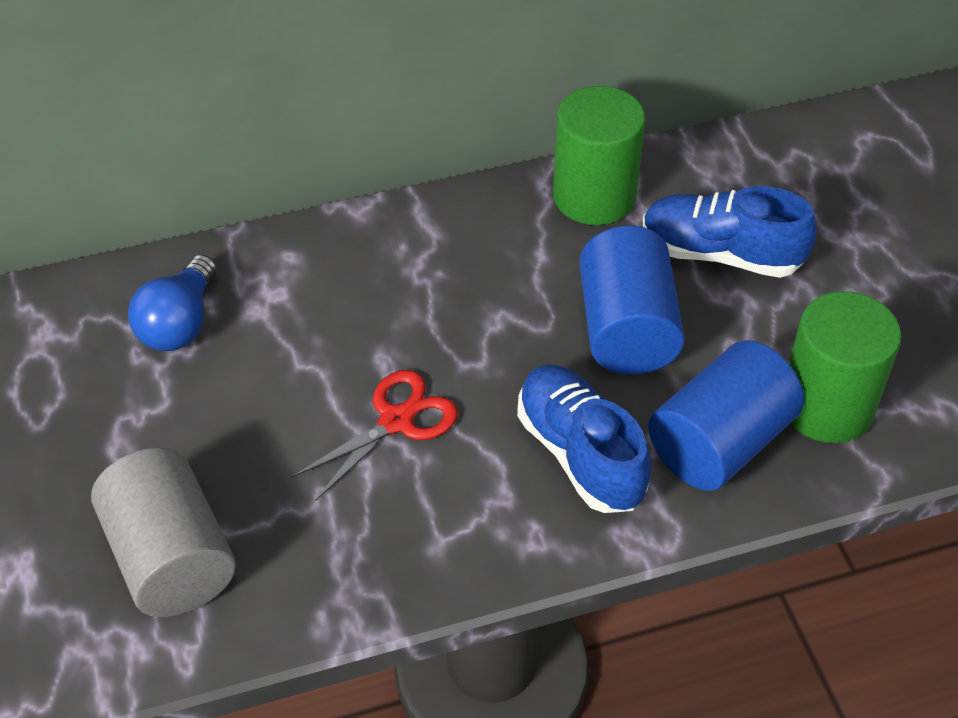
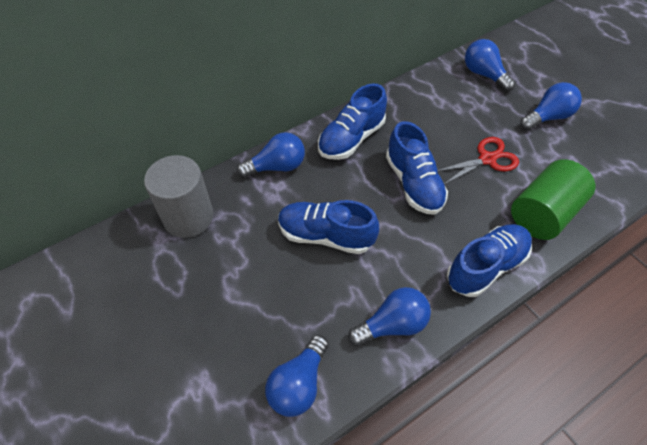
blue cylinder: 2 -> 0
blue light bulb: 1 -> 5
blue shoe: 2 -> 4
green cylinder: 2 -> 1

